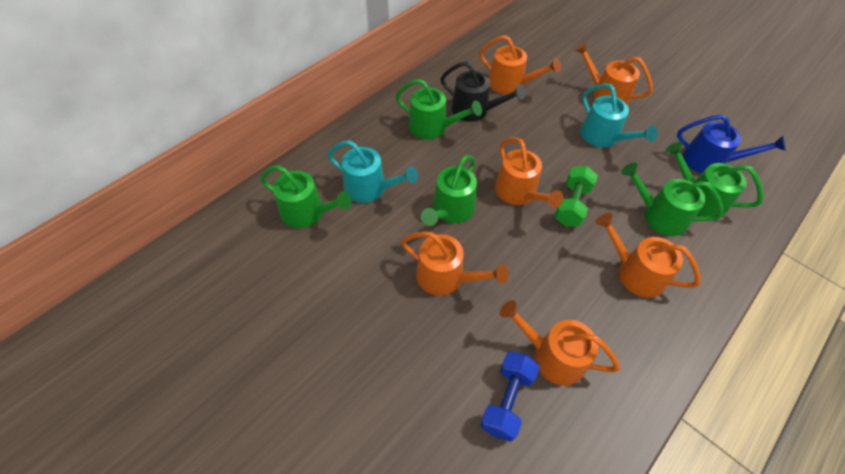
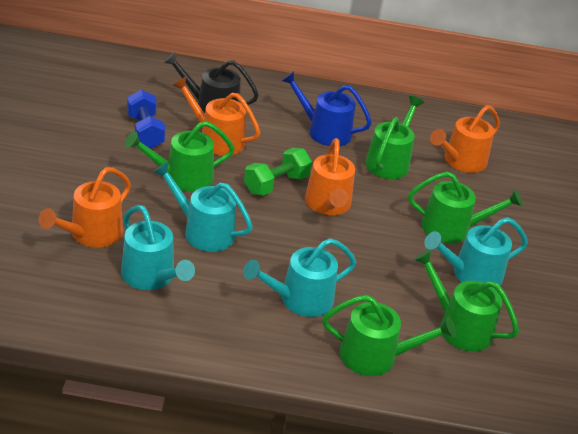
orange watering can: 6 -> 4
turquoise watering can: 2 -> 4

